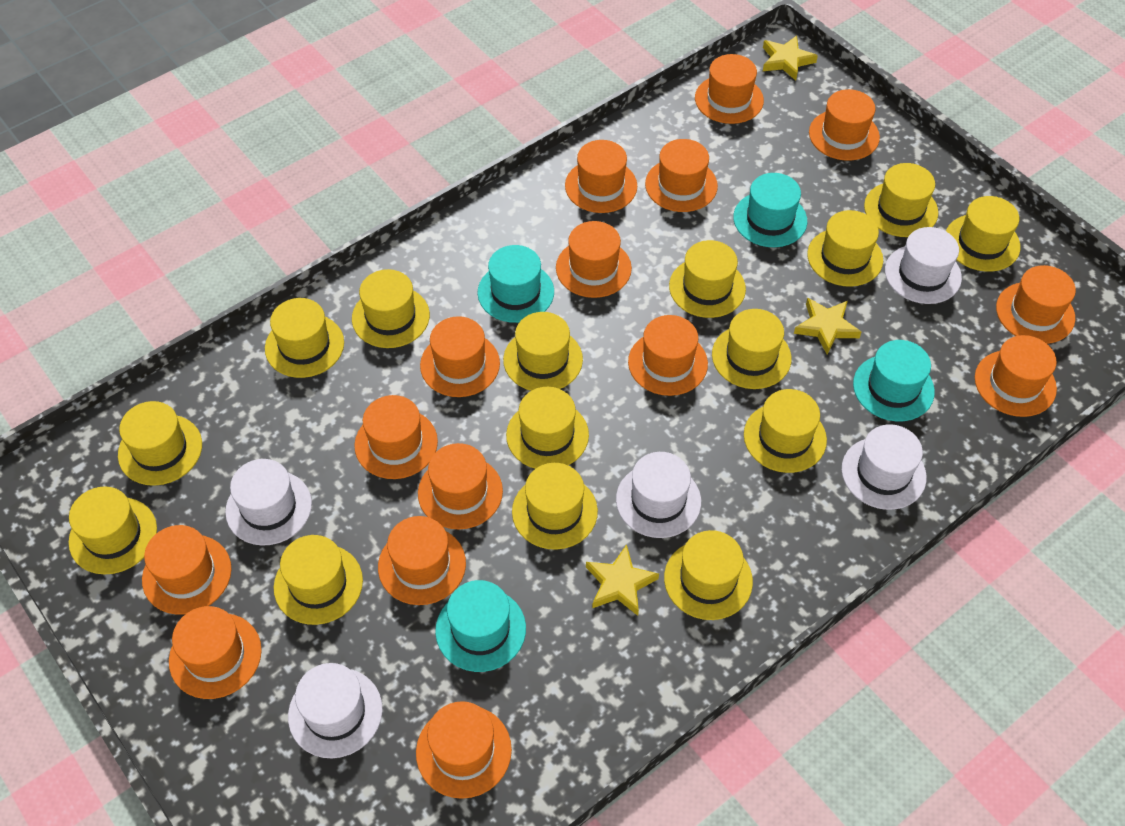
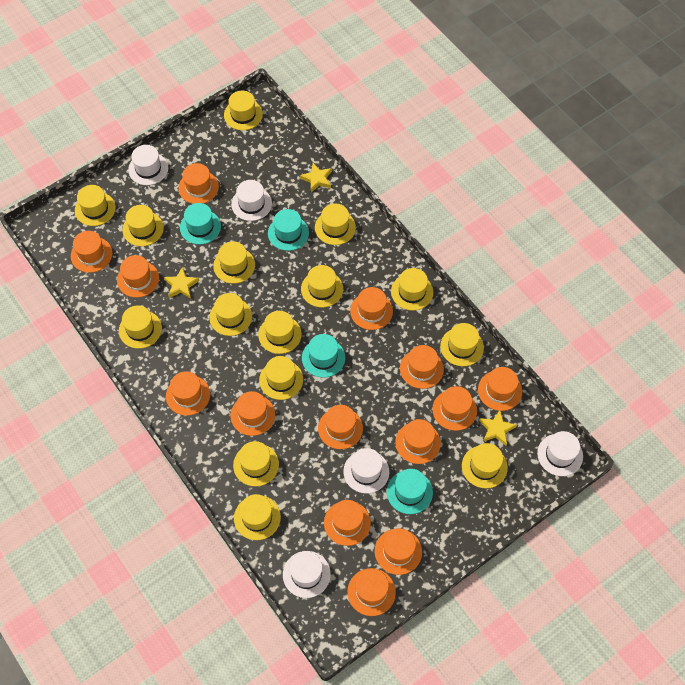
orange hat: 15 -> 14

